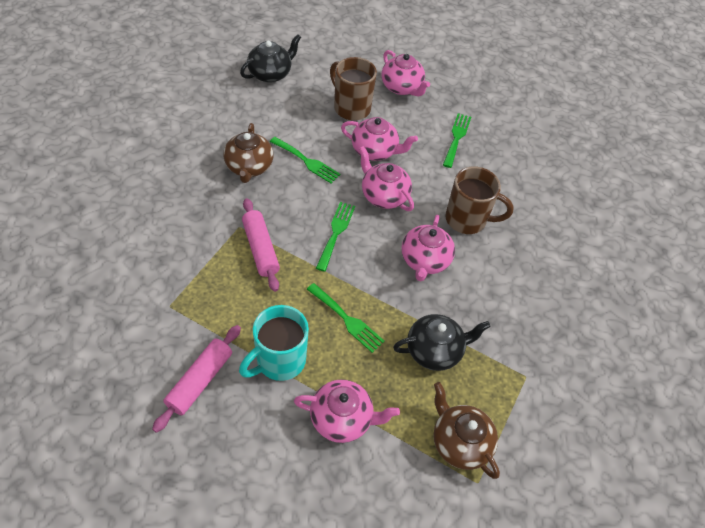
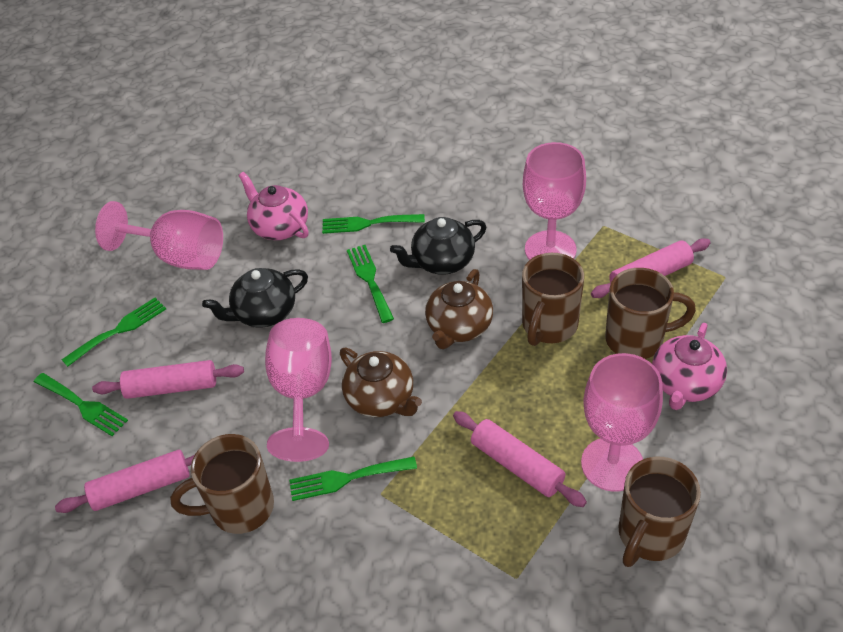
brown mug: 2 -> 4
green fork: 4 -> 5
pink goblet: 0 -> 4
pink rolling pin: 2 -> 4
pink teapot: 5 -> 2
turquoise mug: 1 -> 0

